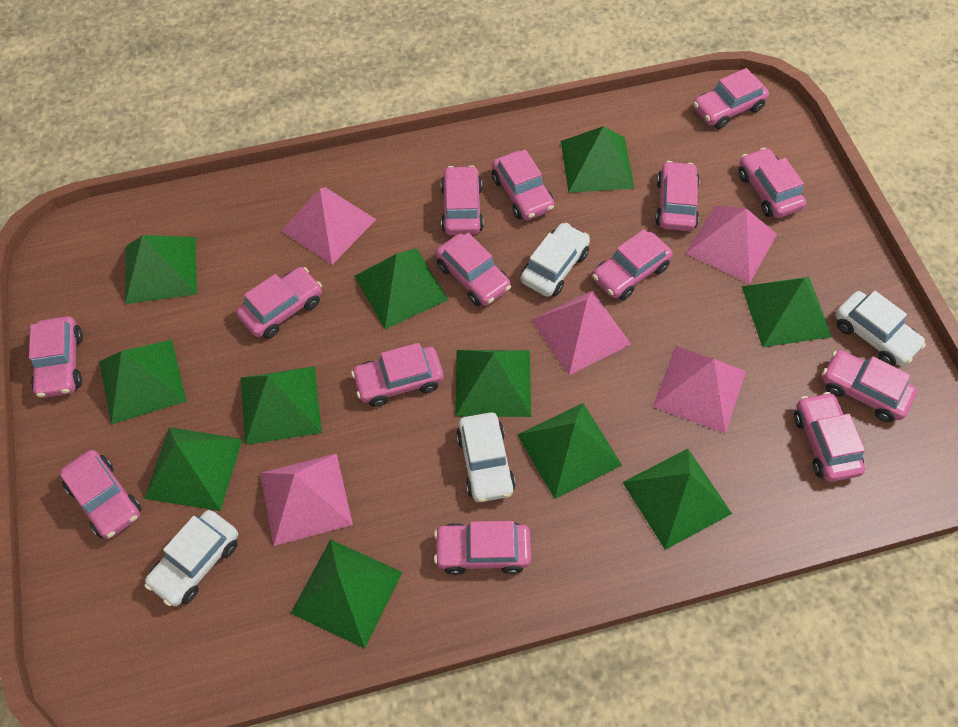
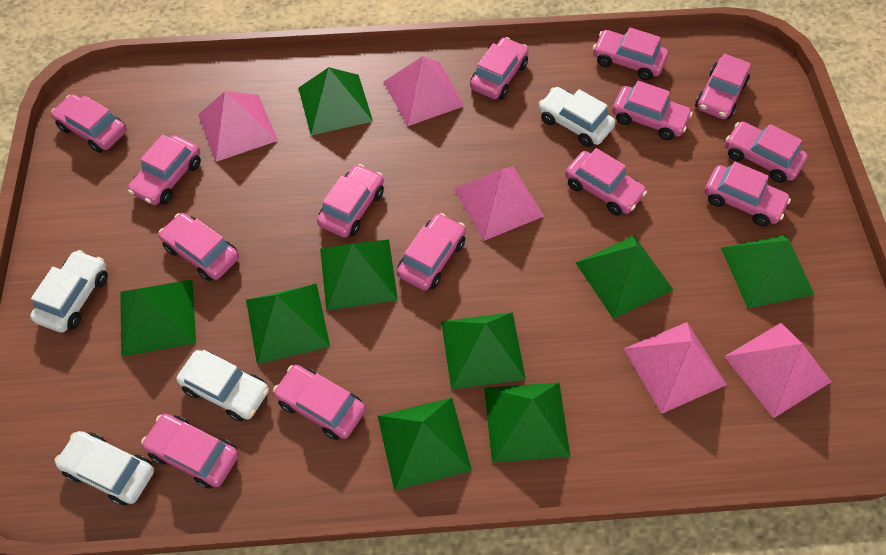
green pyramid: 11 -> 9

